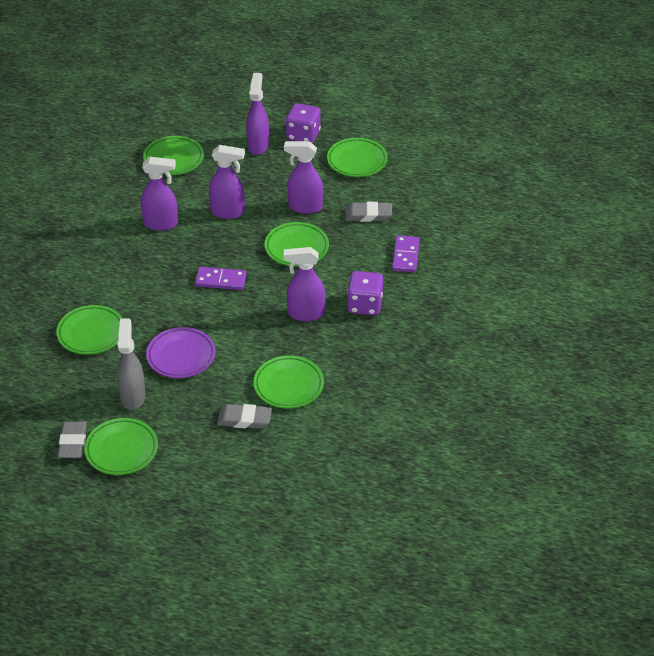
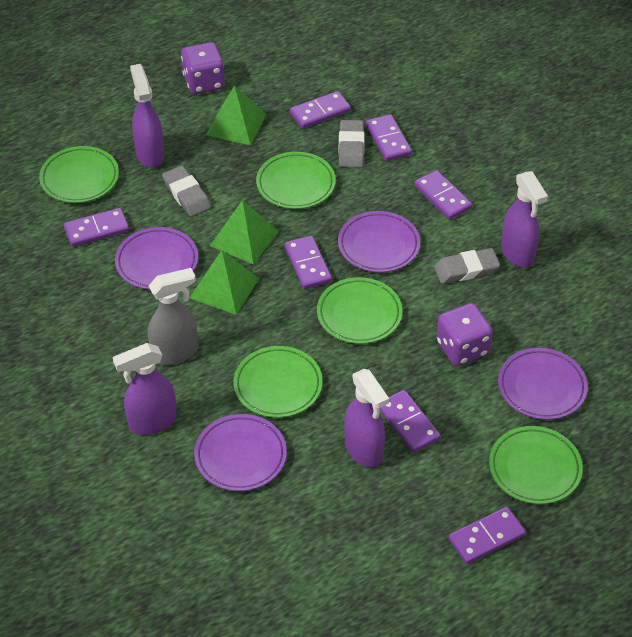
green plate: 6 -> 5
green pyramid: 0 -> 3
purple domino: 2 -> 7
purple plate: 1 -> 4
purple spray bottle: 5 -> 4

